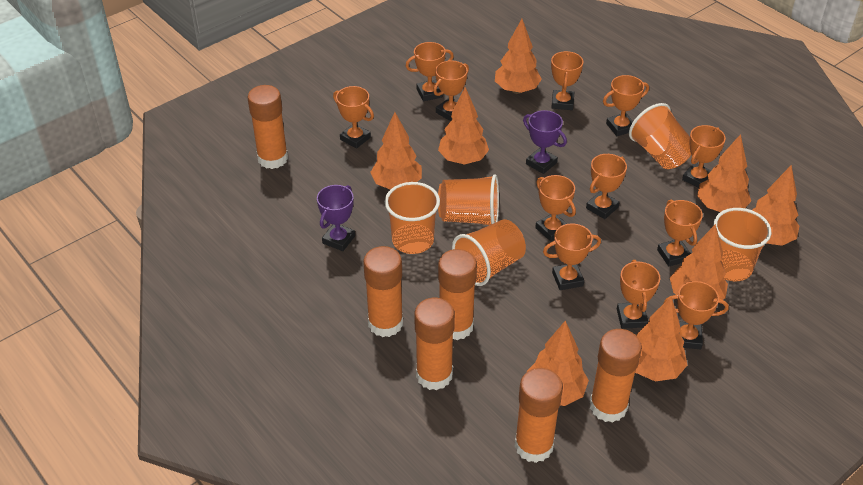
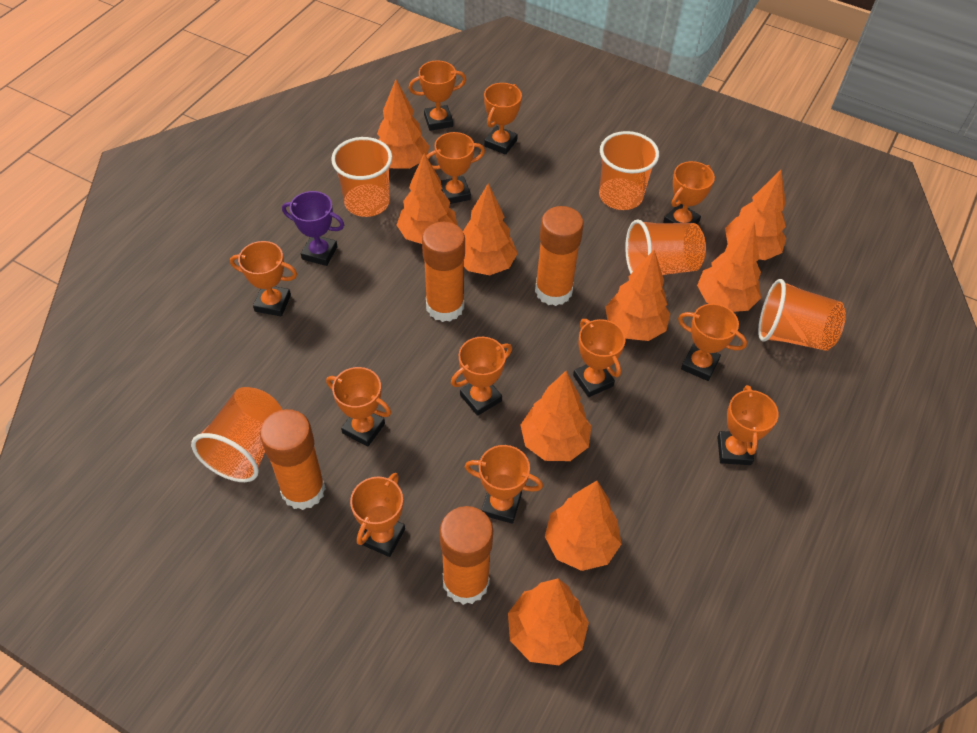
orange glue stick: 6 -> 4
orange tree: 8 -> 9
purple trophy: 2 -> 1

